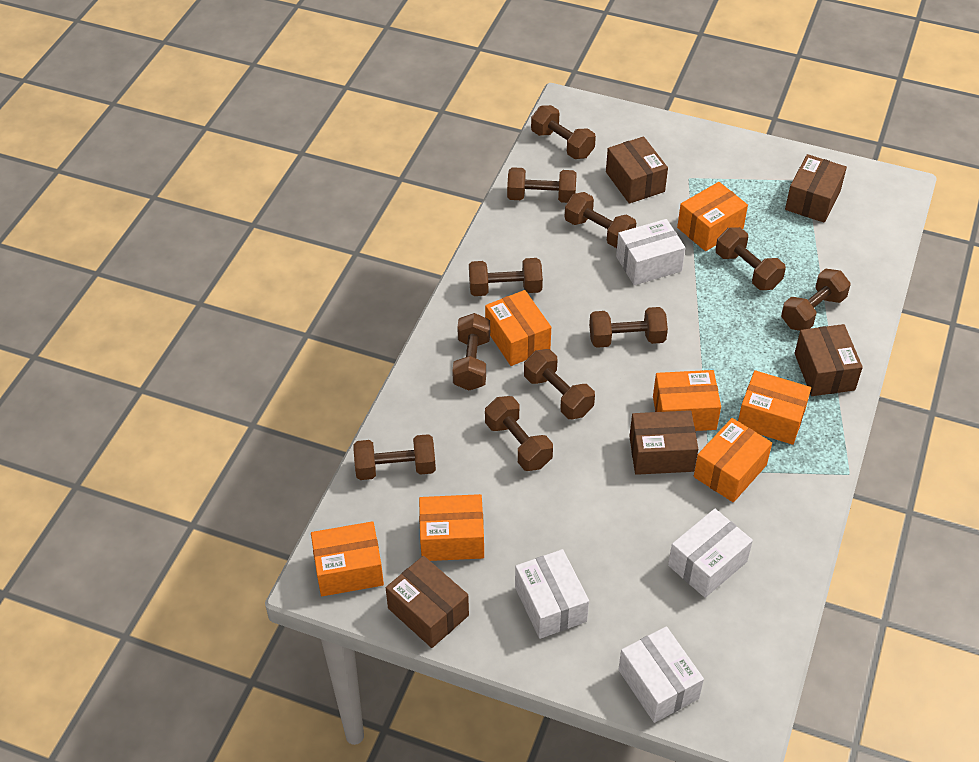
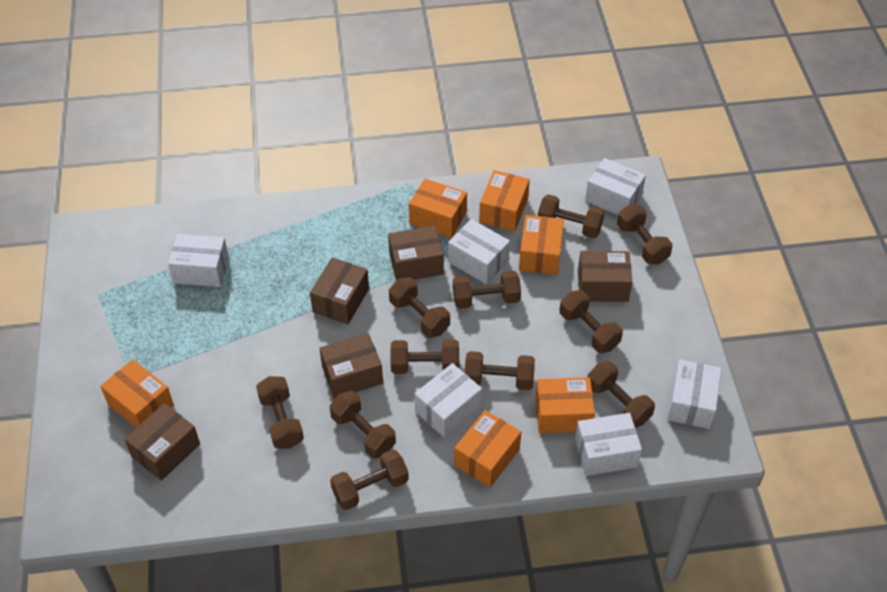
orange box: 7 -> 6
white box: 4 -> 6

